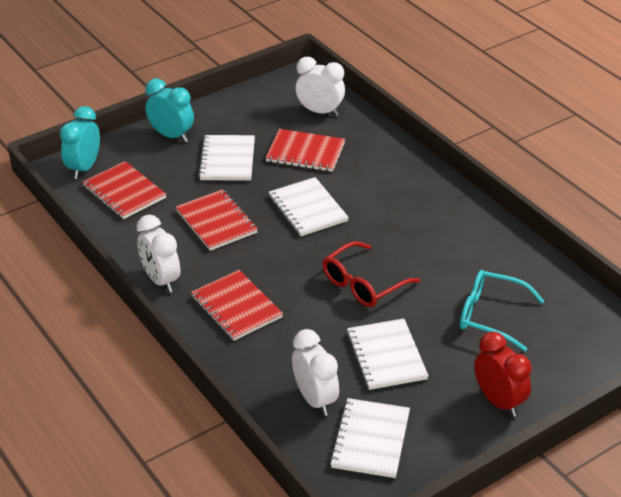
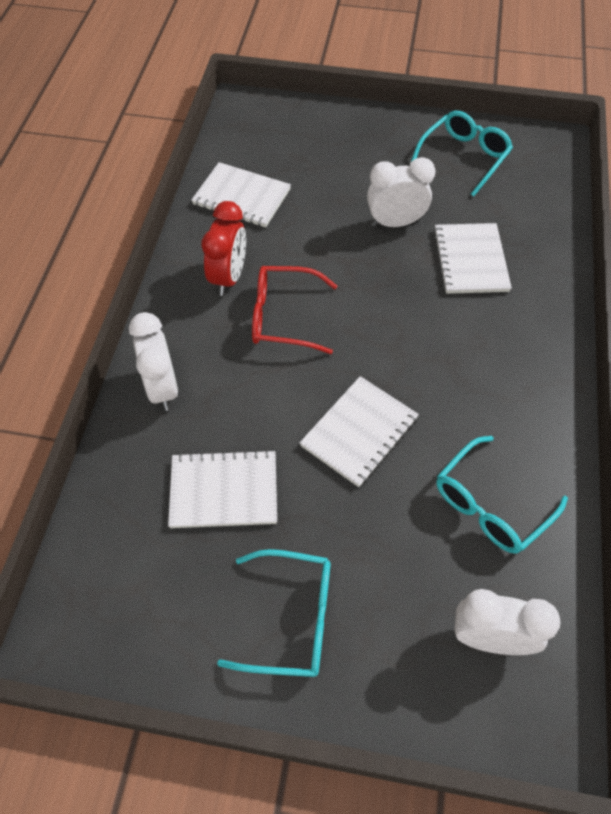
red notebook: 4 -> 0
turquoise clock: 2 -> 0
turquoise glasses: 1 -> 3

